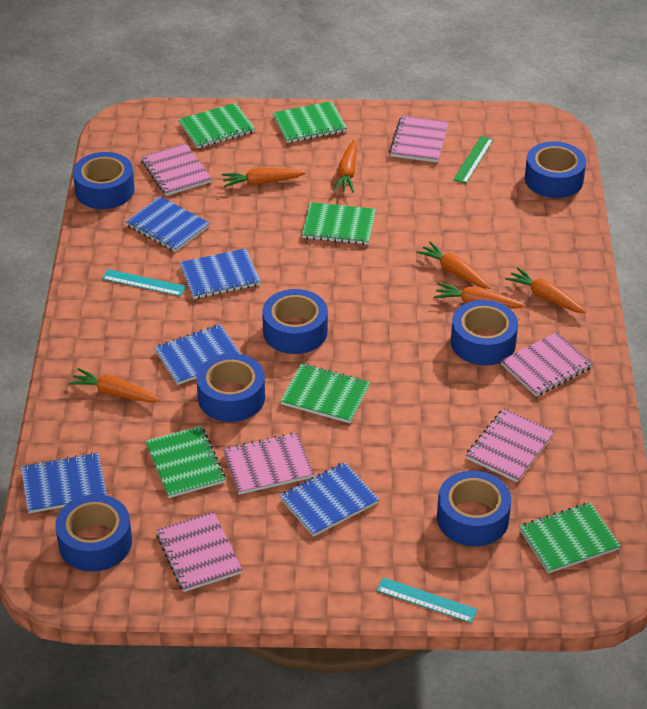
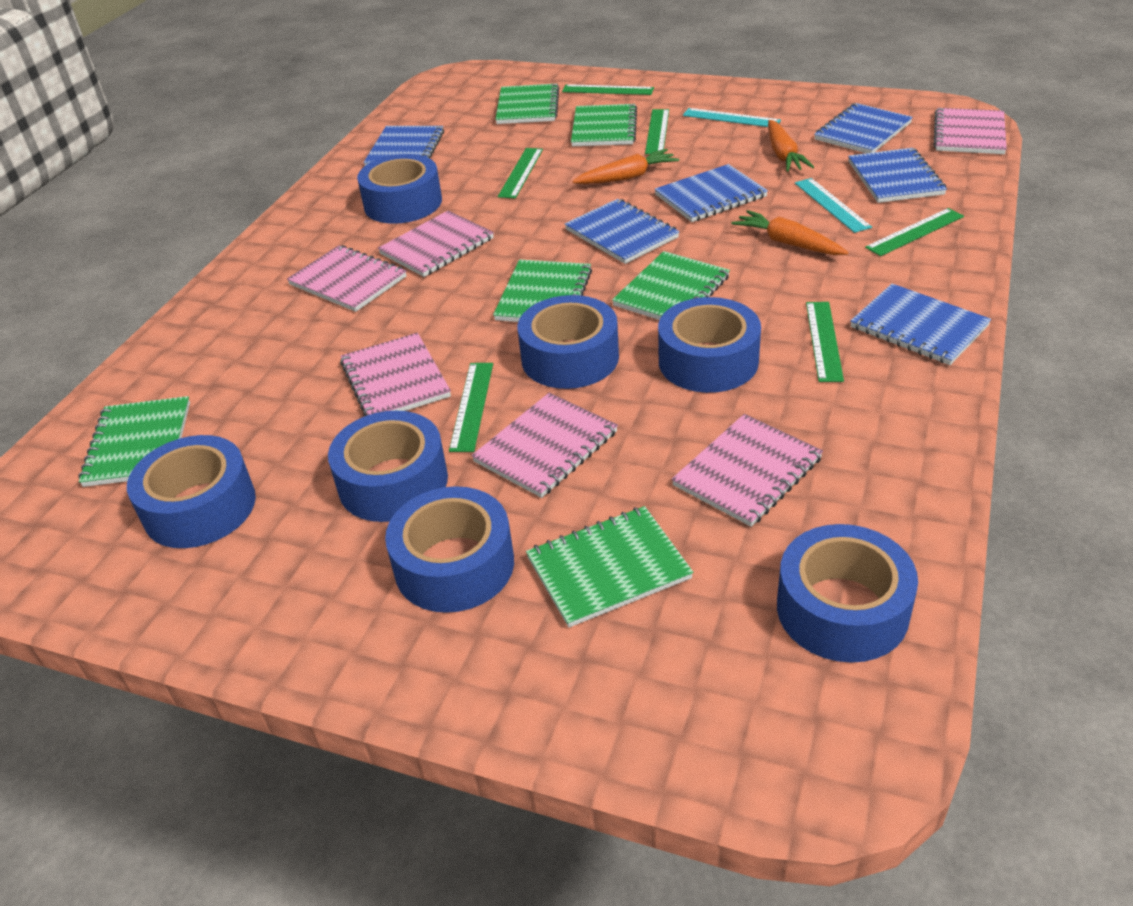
blue notebook: 5 -> 6
green ruler: 1 -> 6
orange carrot: 6 -> 3

